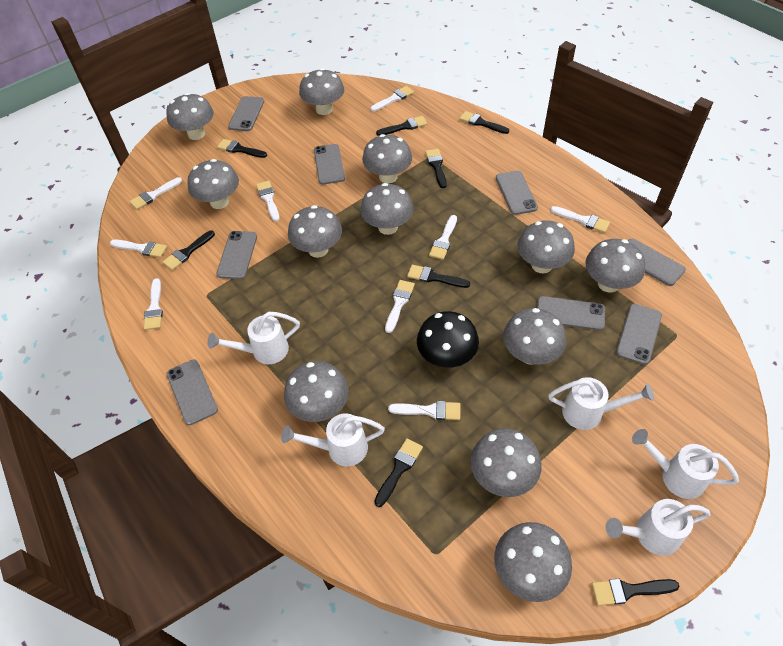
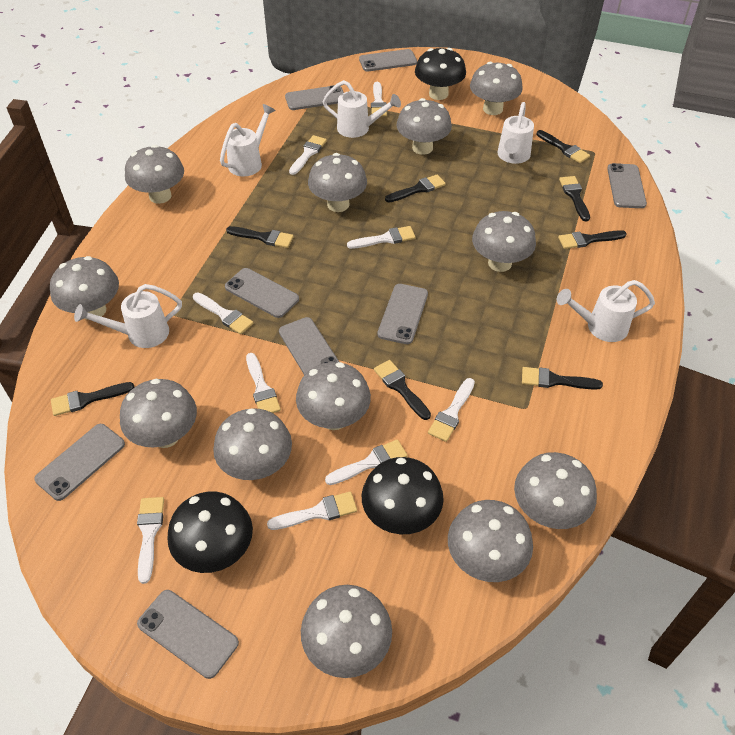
black mushroom: 1 -> 3

